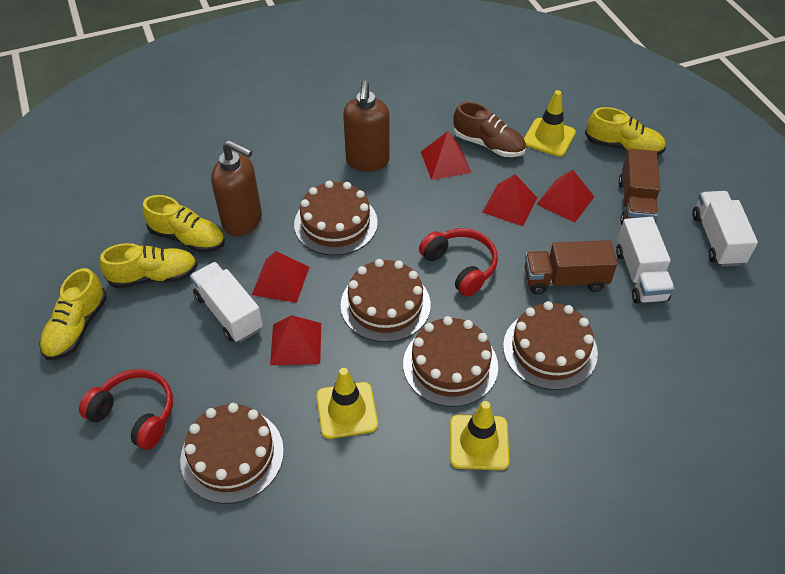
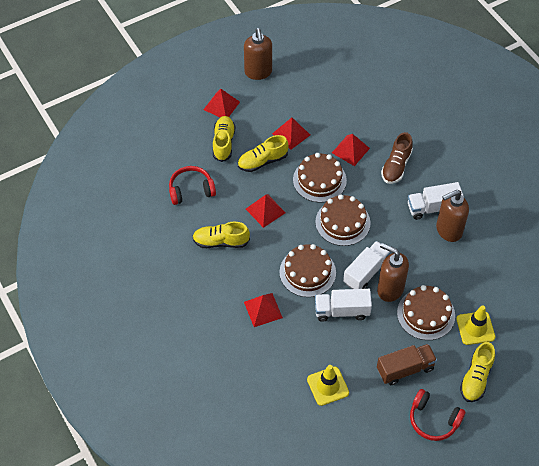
brown cake: 5 -> 4
brown soap dispenser: 2 -> 3
brown truck: 2 -> 1
yellow traffic cone: 3 -> 2

